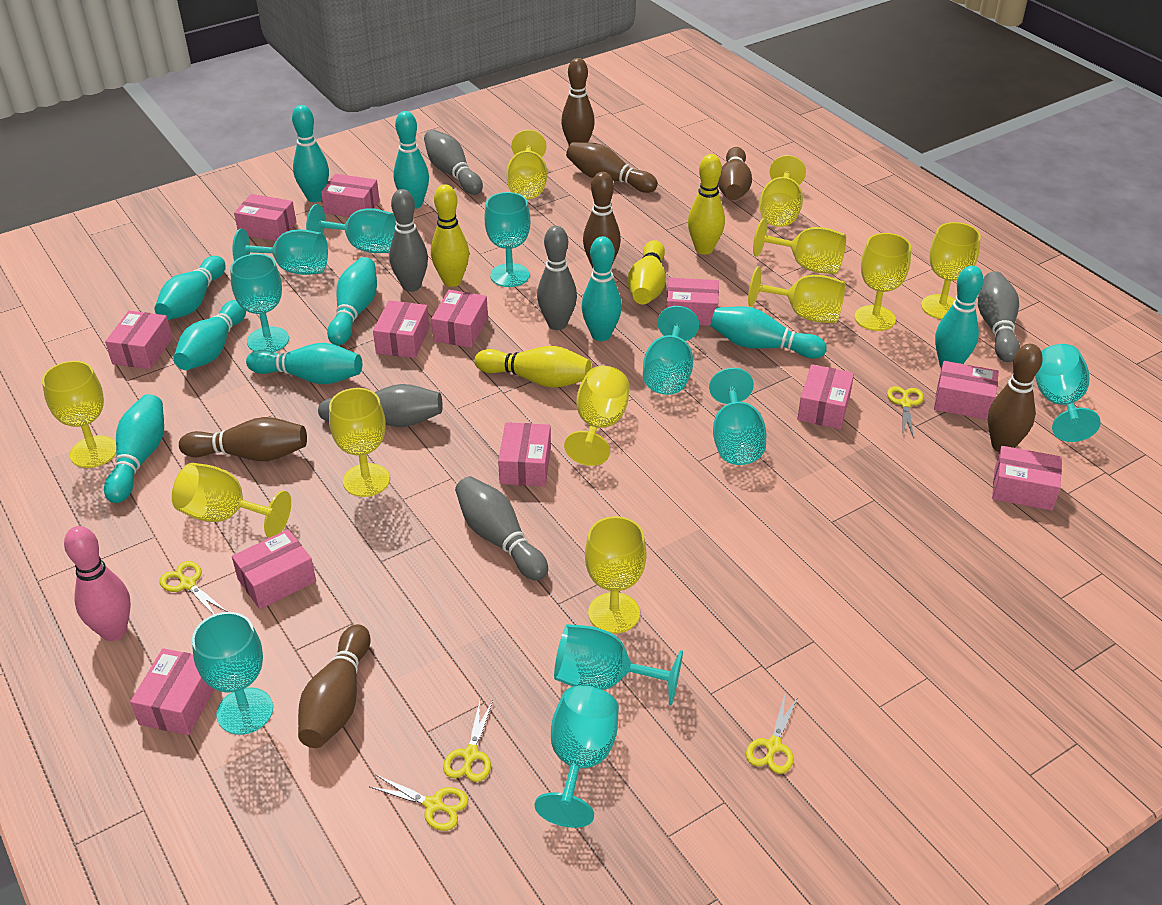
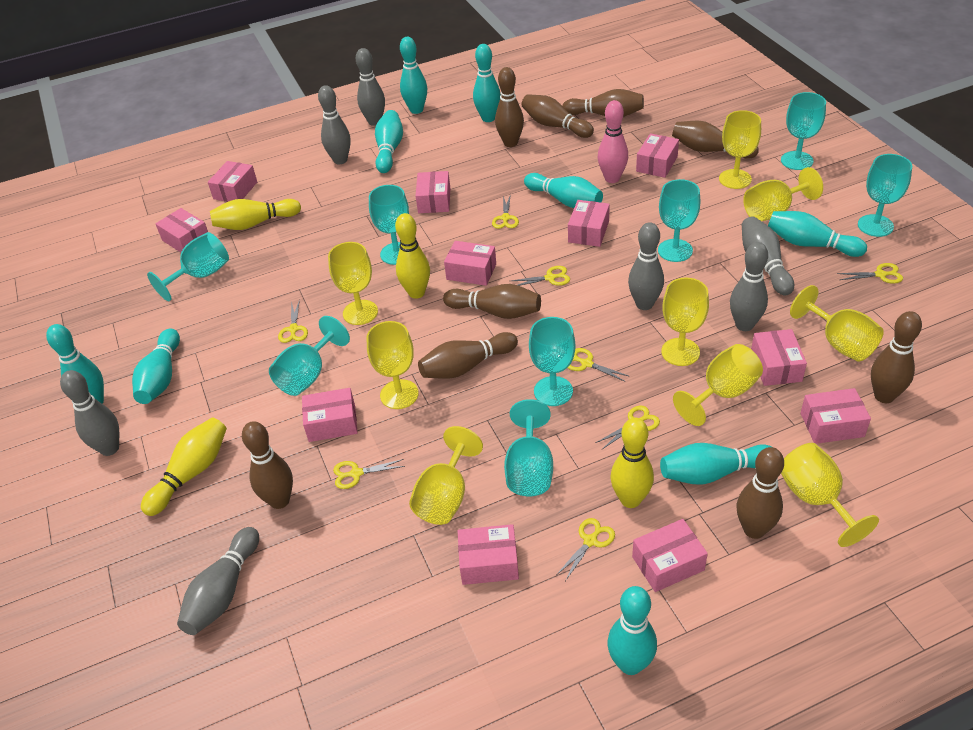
brown bowling pin: 7 -> 9
grey bowling pin: 6 -> 7
pink box: 12 -> 11
turquoise bowling pin: 10 -> 9
turquoise goblet: 10 -> 8
yellow goblet: 11 -> 9
yellow scissors: 5 -> 8

